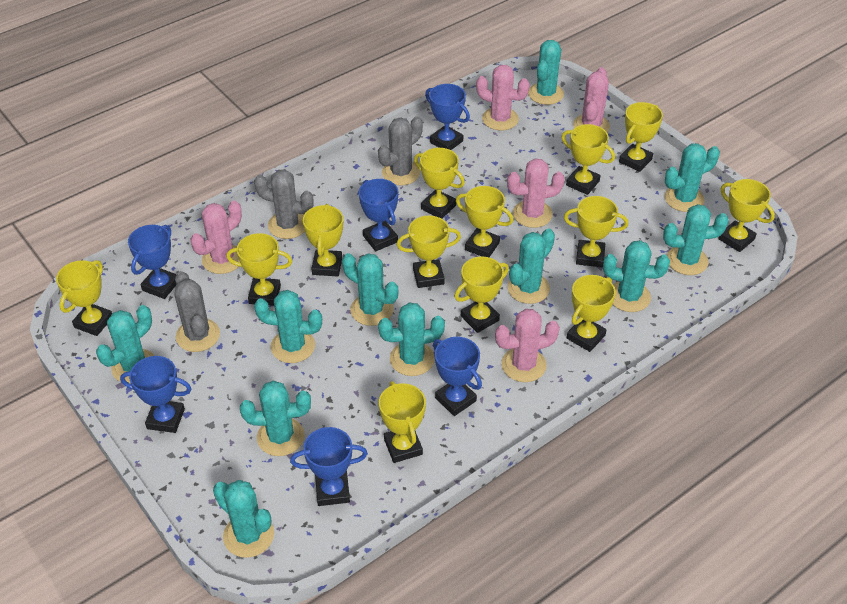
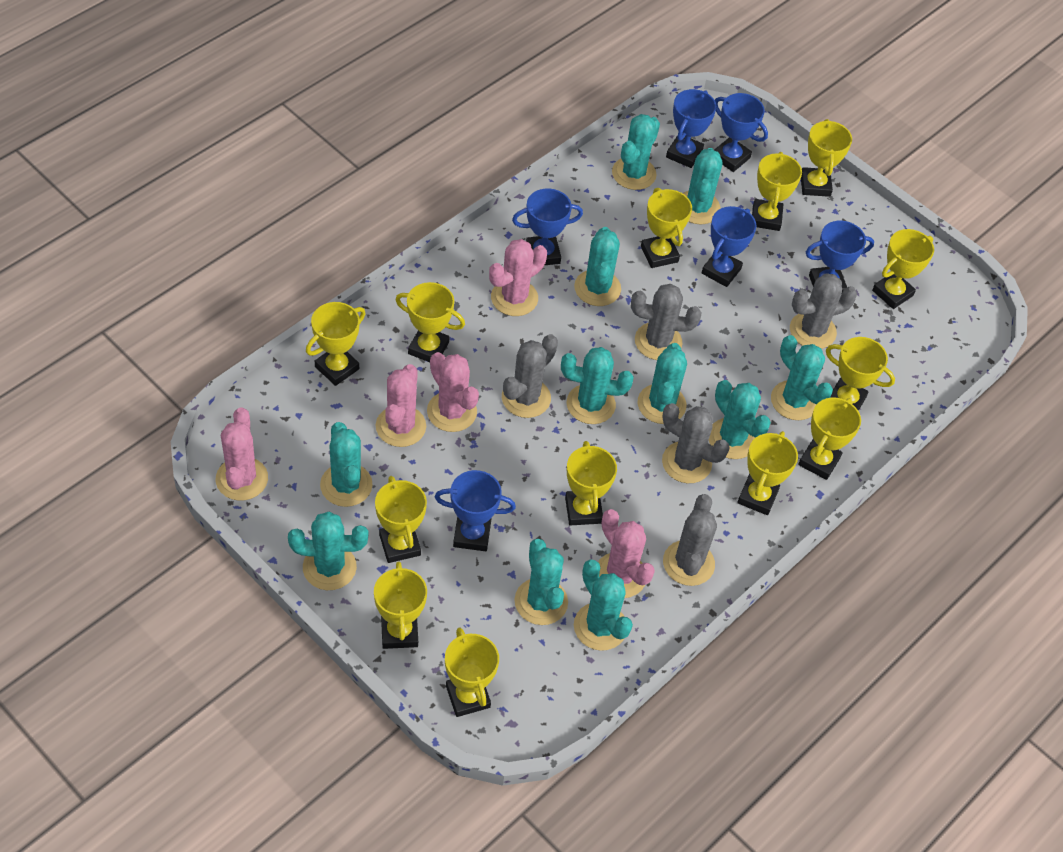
grey cactus: 3 -> 5

